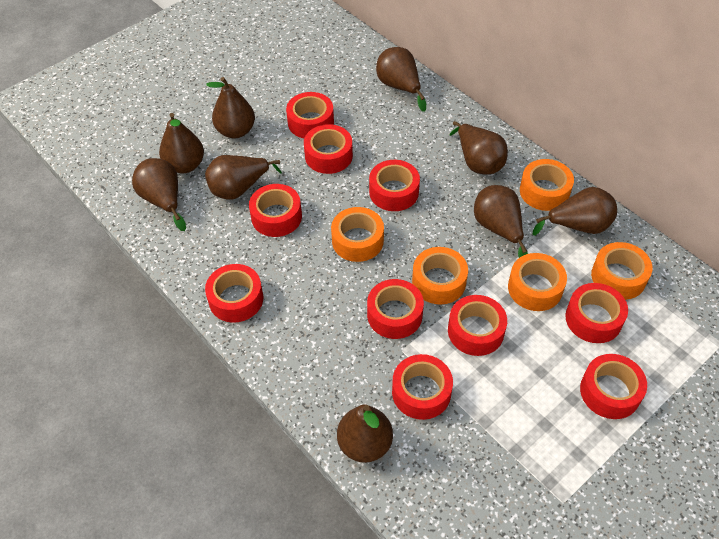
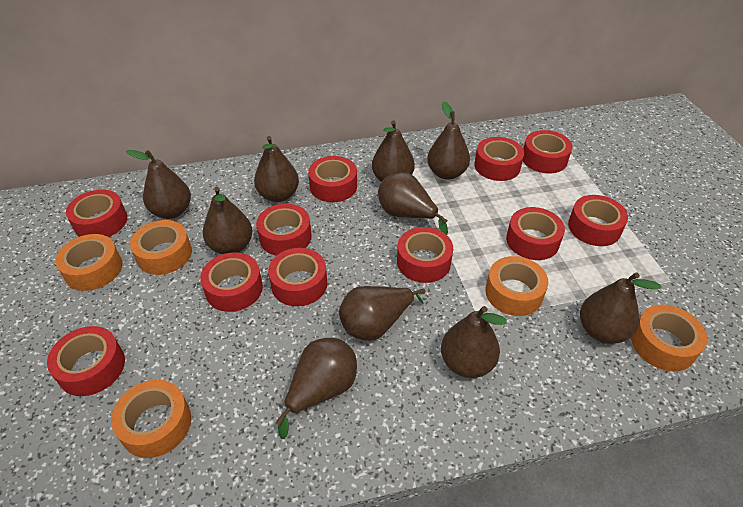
brown pear: 9 -> 10
red tape: 10 -> 11

